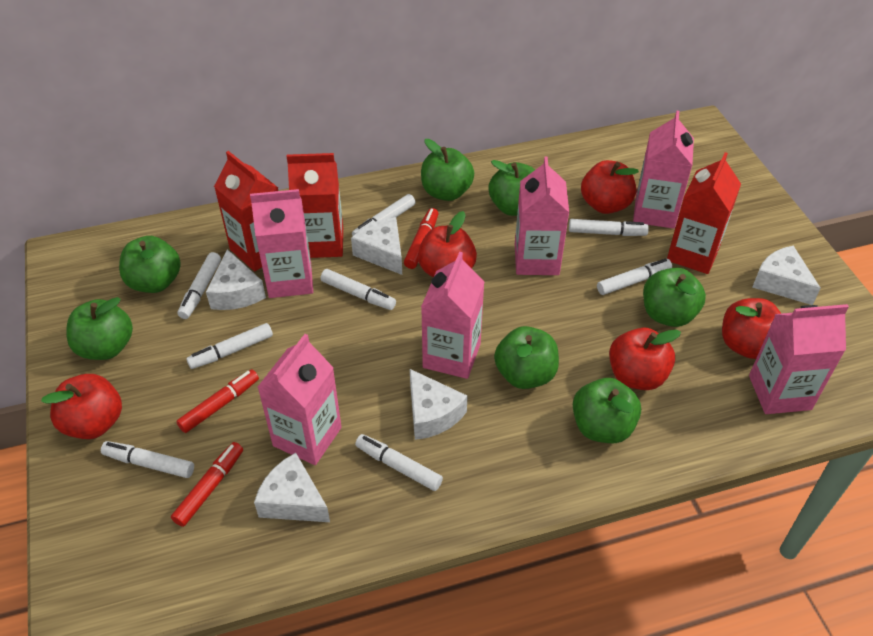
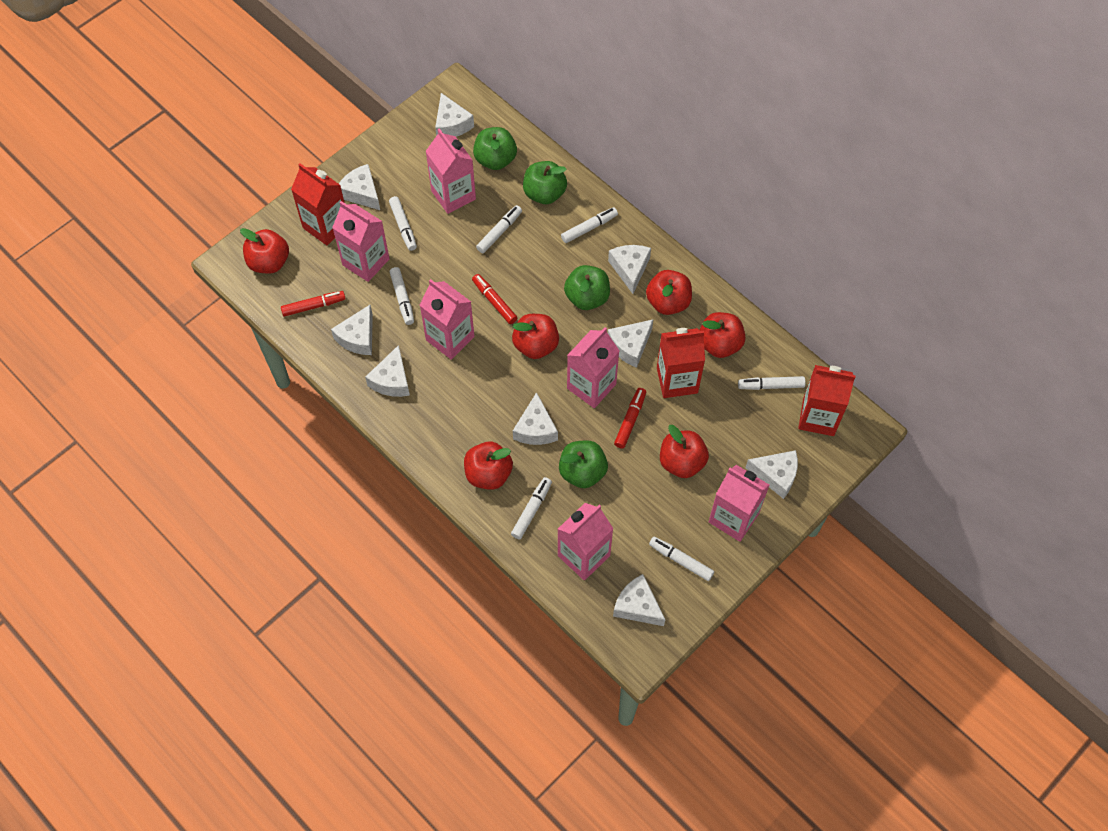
green apple: 7 -> 4
red apple: 5 -> 6
white cheese: 5 -> 9
white marker: 8 -> 7

